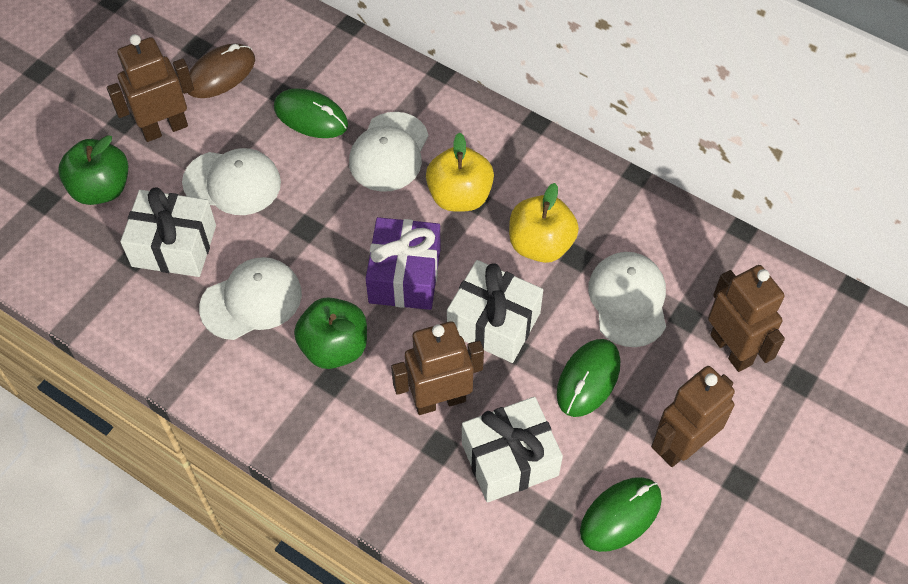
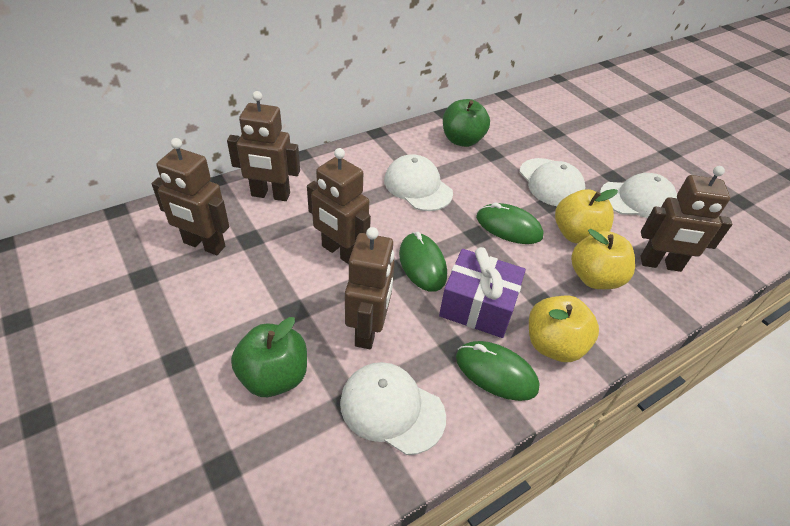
brown mouse: 1 -> 0
brown robot: 4 -> 5
white gift: 3 -> 0
yellow apple: 2 -> 3

